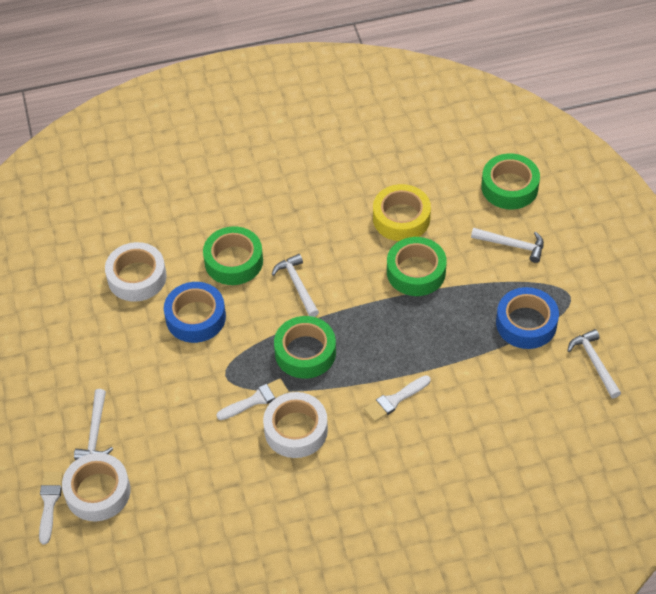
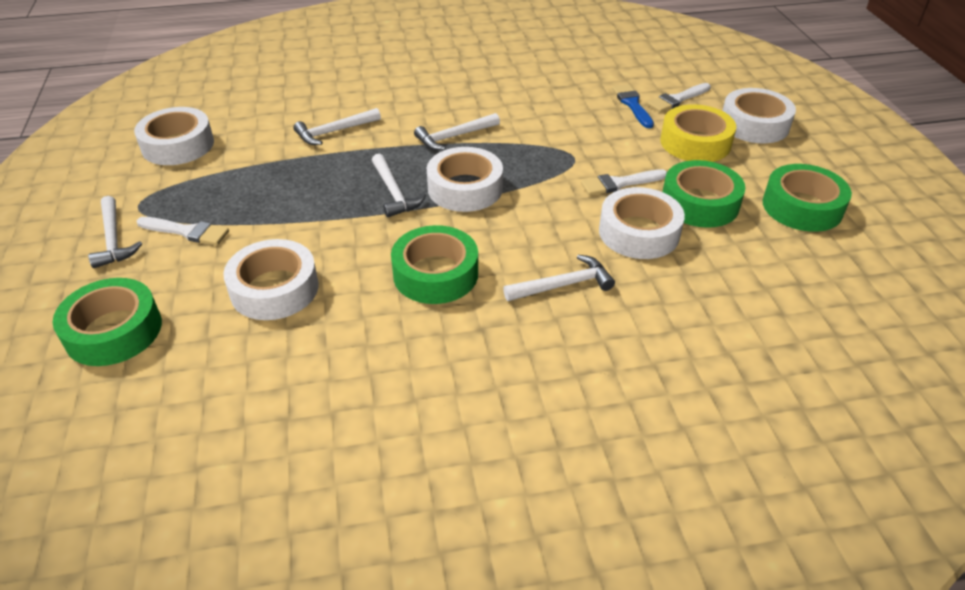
blue brush: 0 -> 1
blue tape: 2 -> 0
white hammer: 4 -> 5
white tape: 3 -> 5

